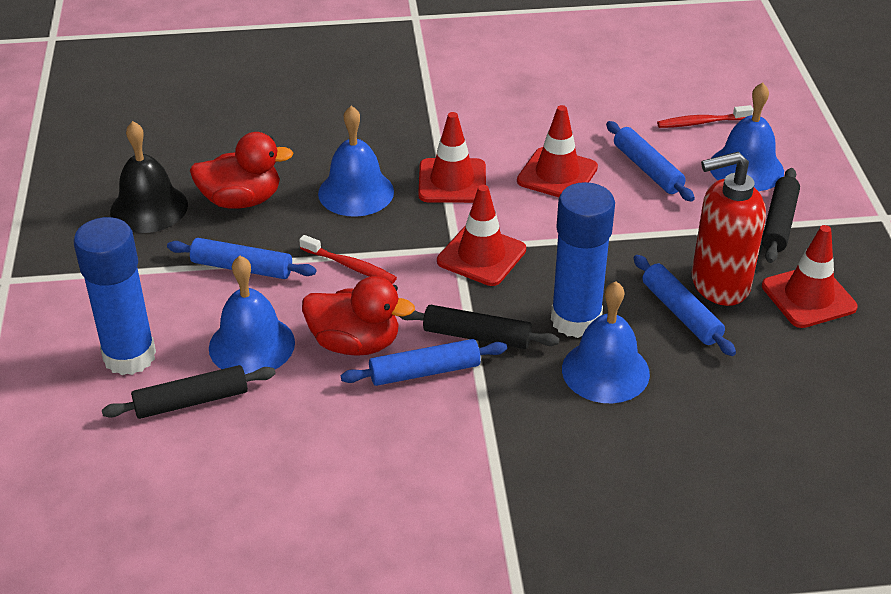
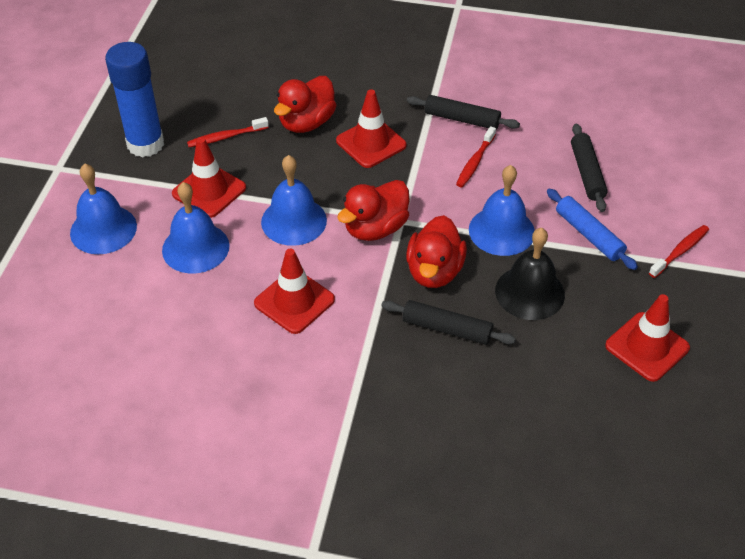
blue glue stick: 2 -> 1
blue rolling pin: 4 -> 1
red duck: 2 -> 3
red soap dispenser: 1 -> 0
red toothbrush: 2 -> 3

